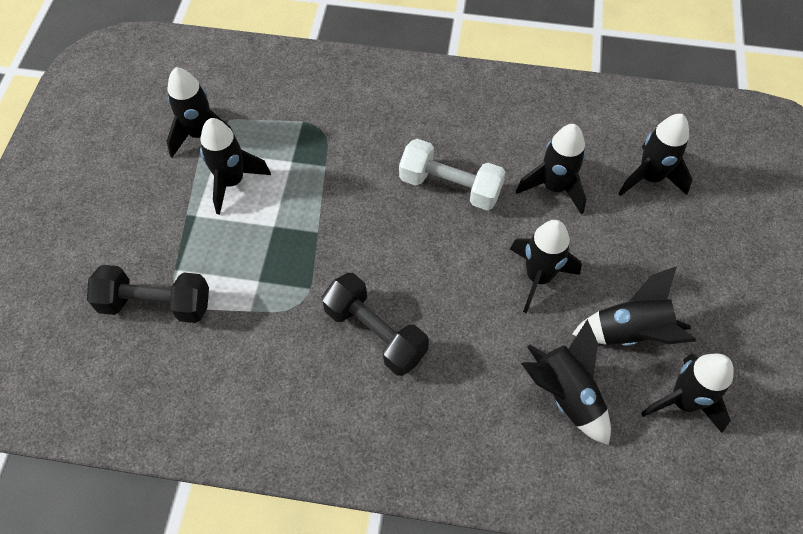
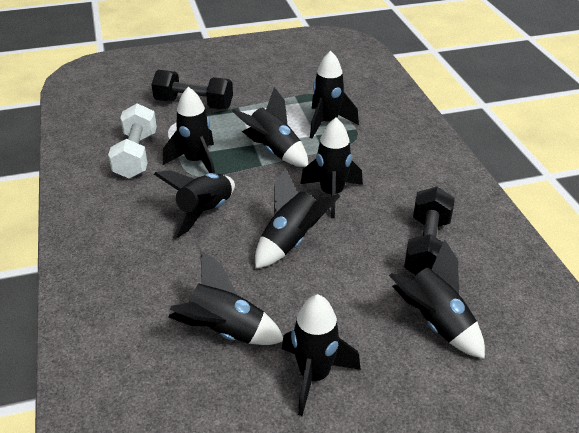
black rocket: 8 -> 9

